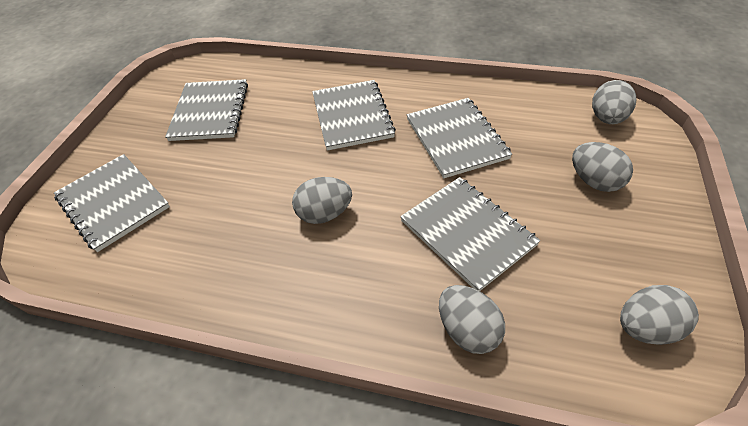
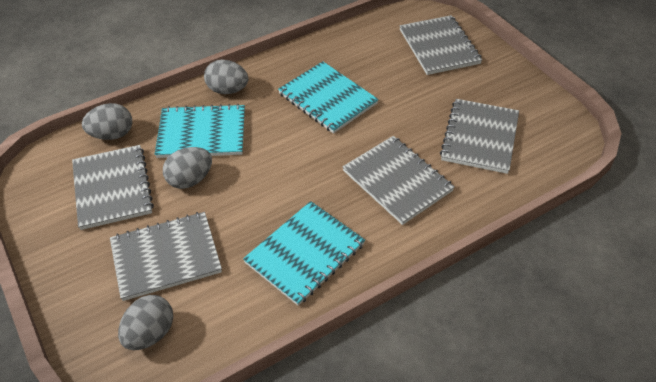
grey egg: 5 -> 4
turquoise notebook: 0 -> 3

